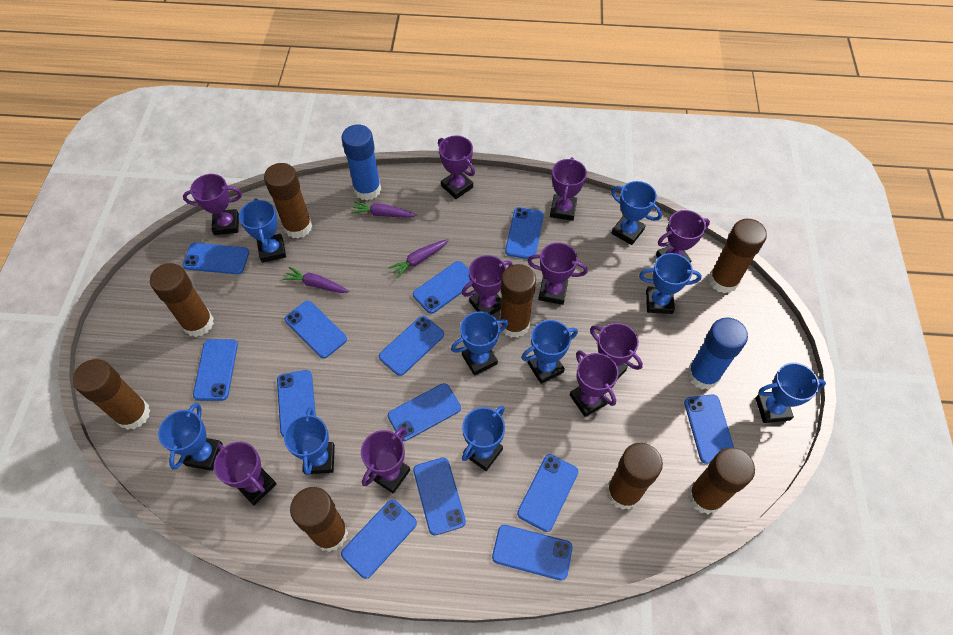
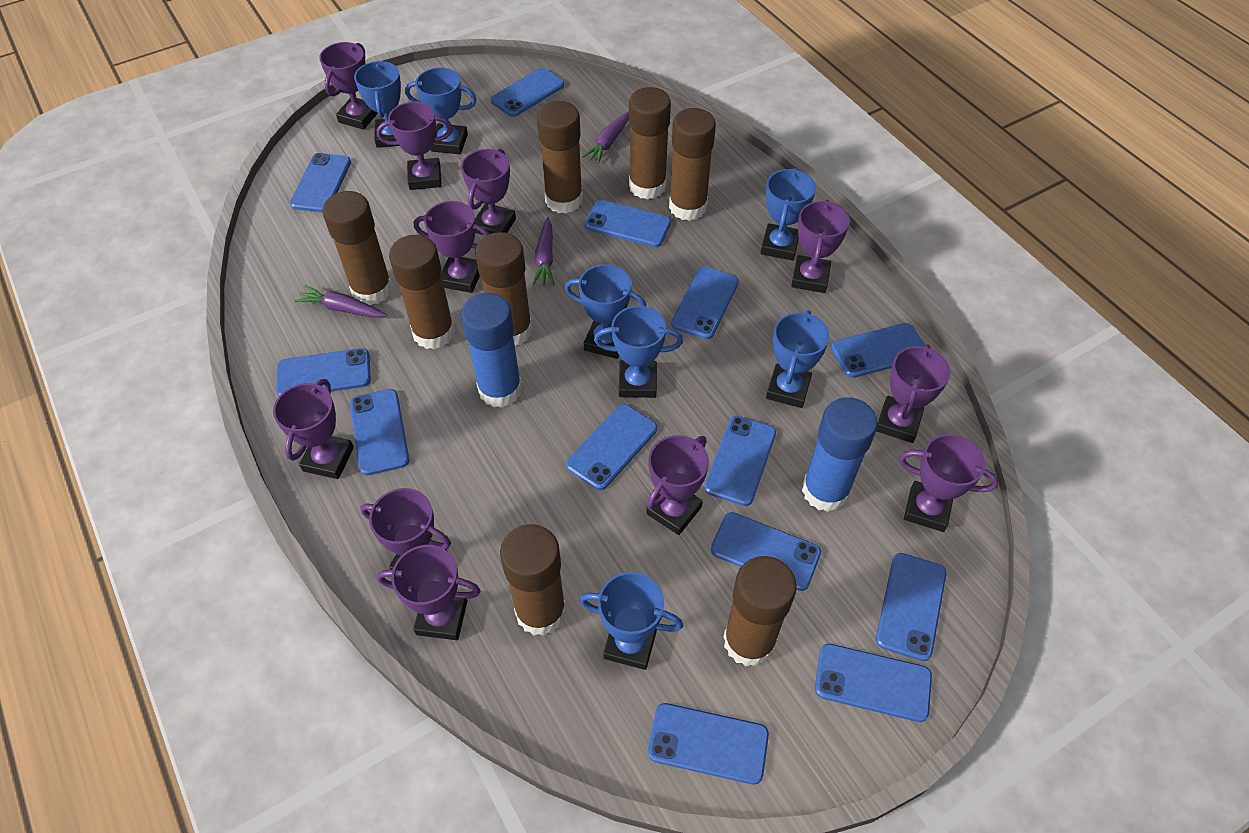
blue trophy: 9 -> 7
purple trophy: 10 -> 11

